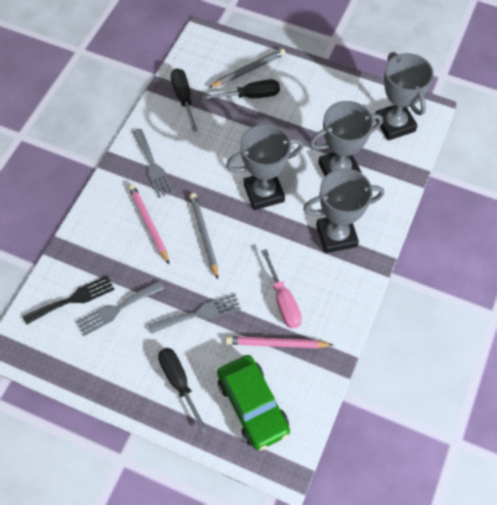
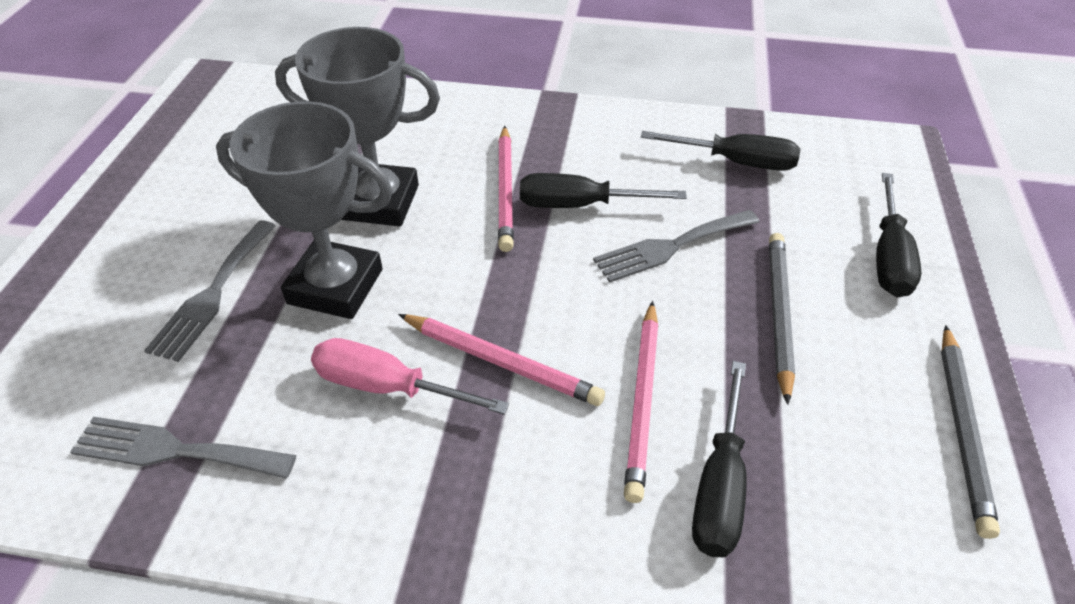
black fork: 1 -> 0
black screwdriver: 3 -> 4
green car: 1 -> 0
grey trophy: 4 -> 2
pink pencil: 2 -> 3

